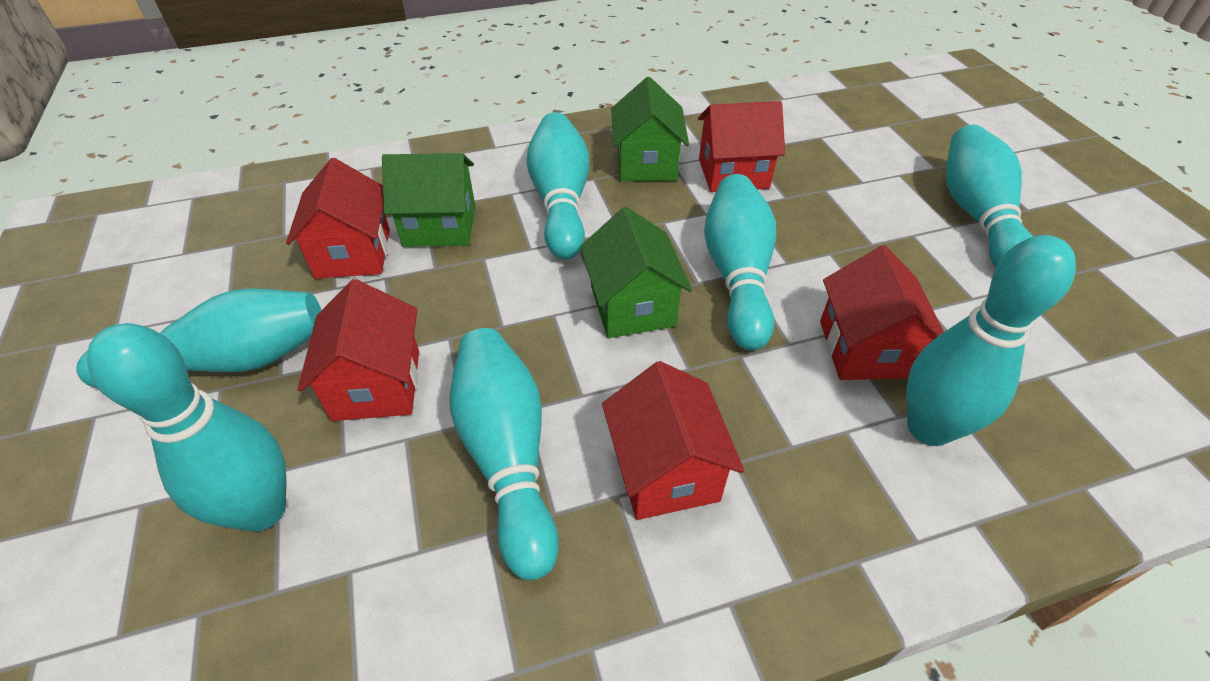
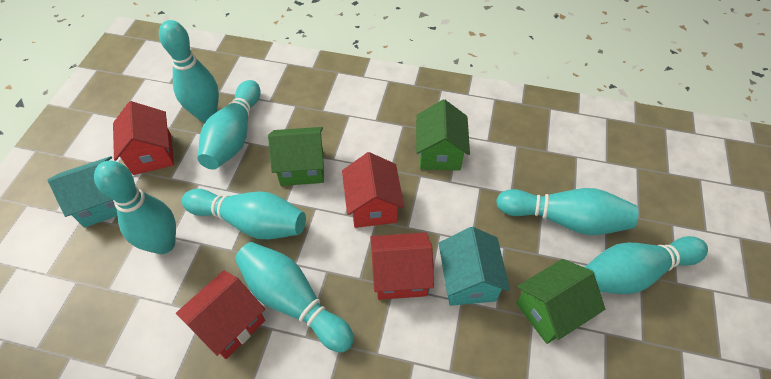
red house: 5 -> 4
turquoise house: 0 -> 2

